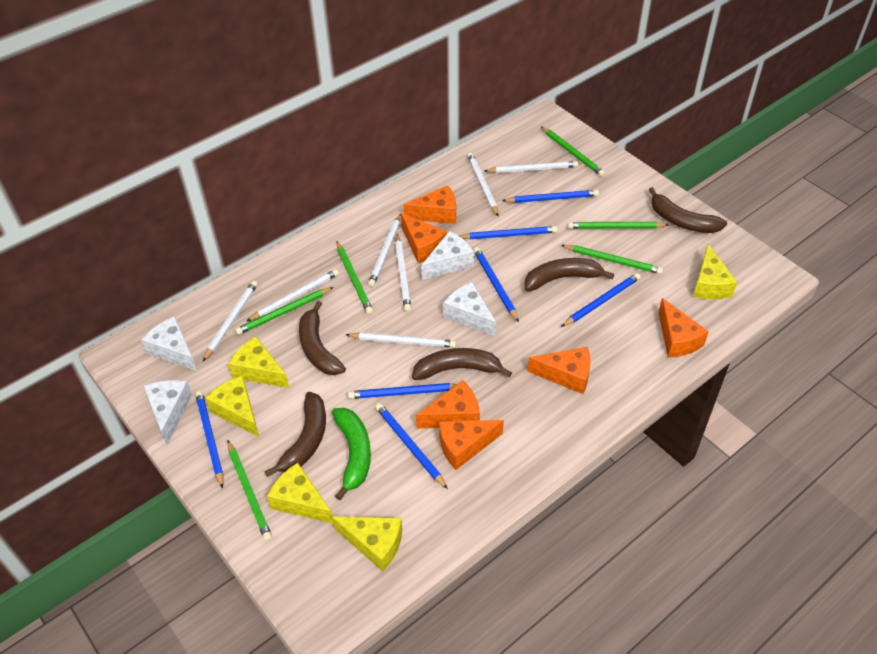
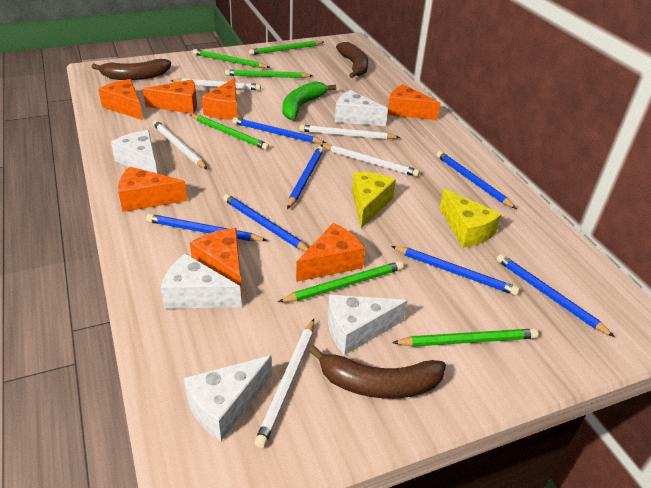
brown banana: 5 -> 3
orange cheese: 6 -> 7
white cheese: 4 -> 5
white pencil: 7 -> 5
yellow cheese: 5 -> 2

